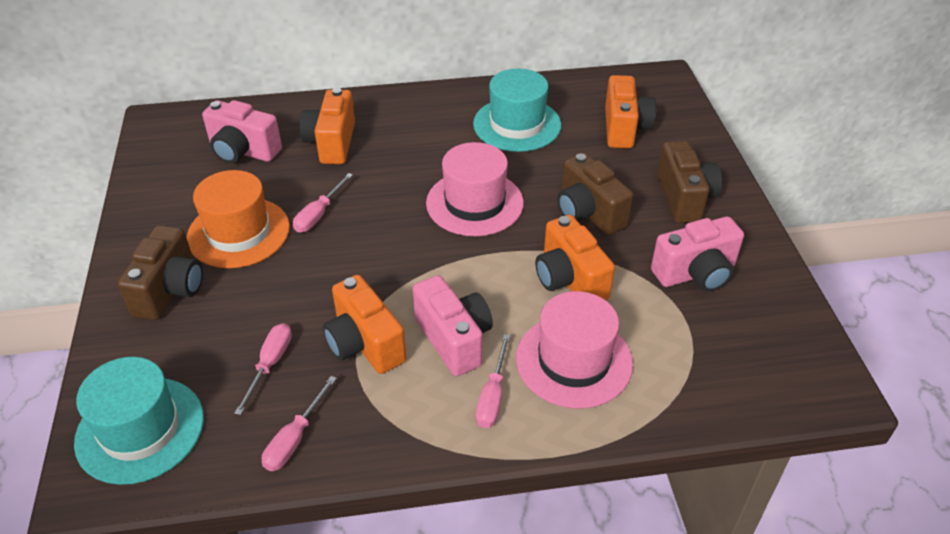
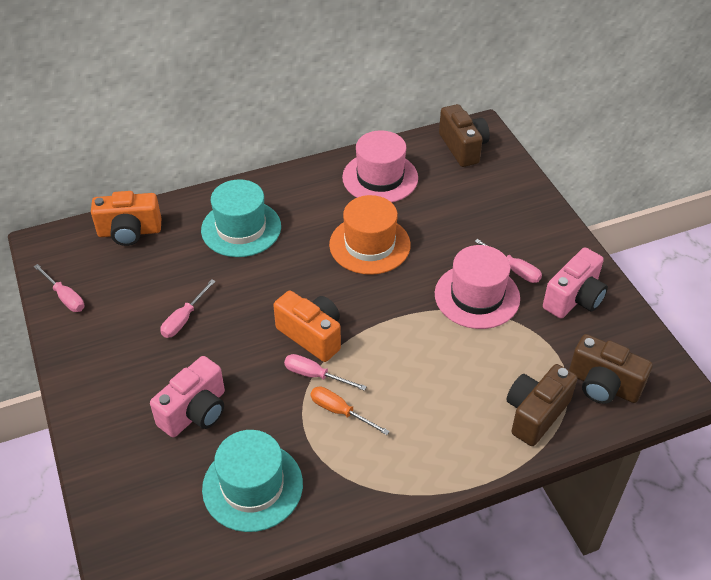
orange camera: 4 -> 2
orange screwdriver: 0 -> 1
pink camera: 3 -> 2

